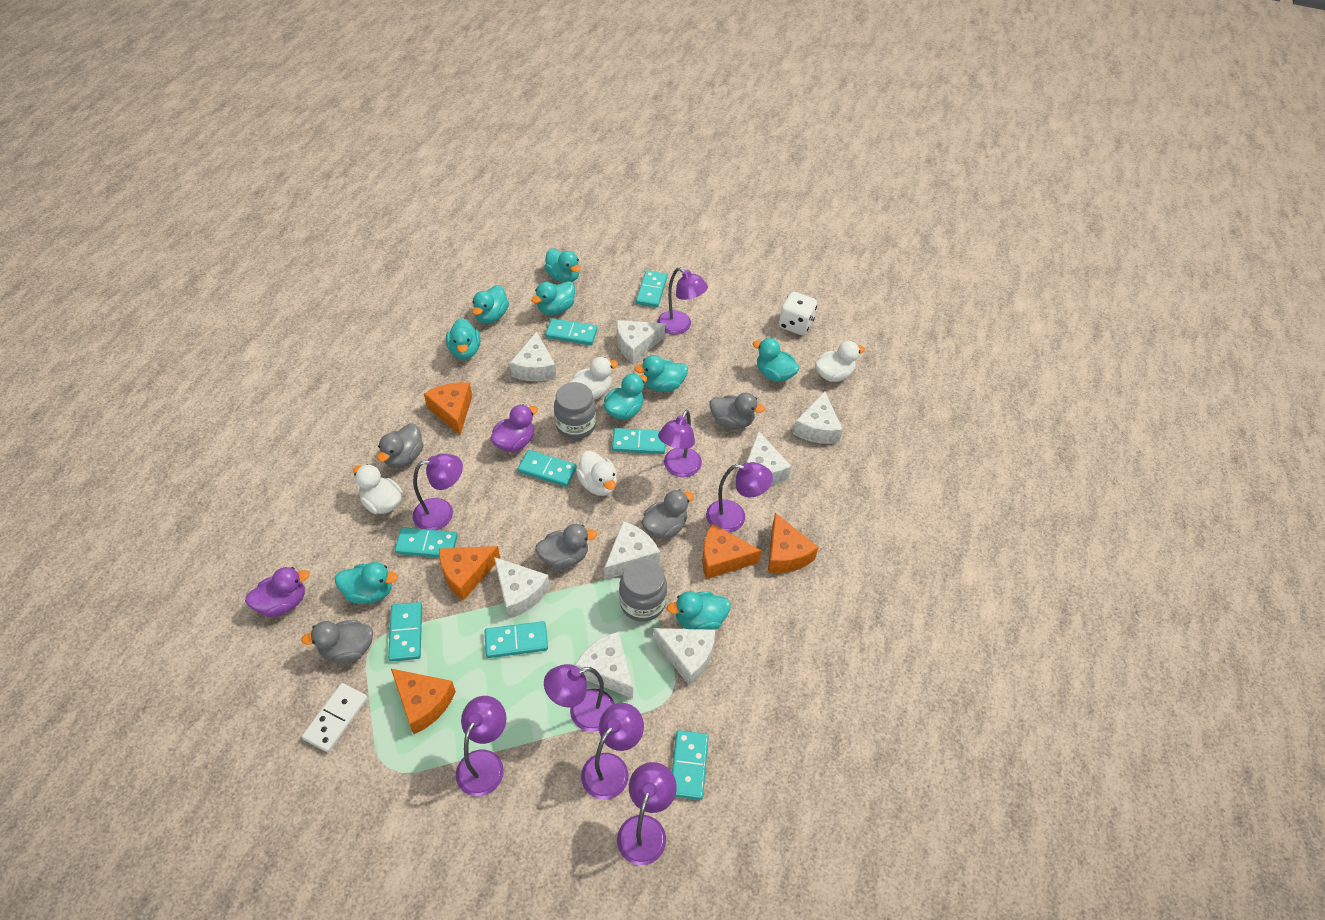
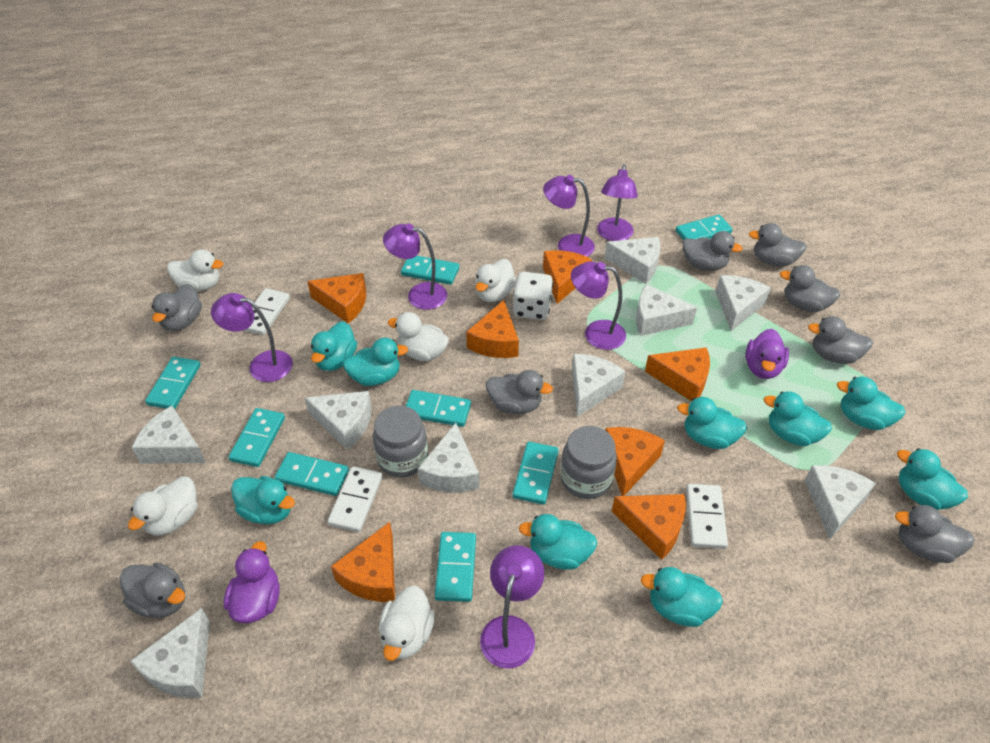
grey duck: 5 -> 8
orange cheese: 5 -> 7
purple lamp: 8 -> 6
white cheese: 8 -> 9
white domino: 1 -> 3
white duck: 4 -> 5

